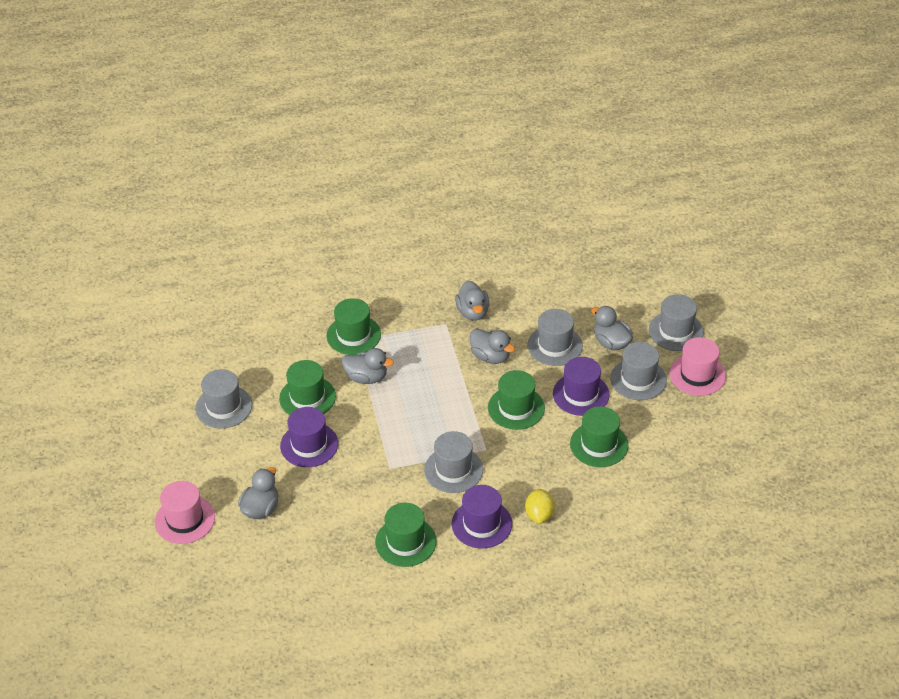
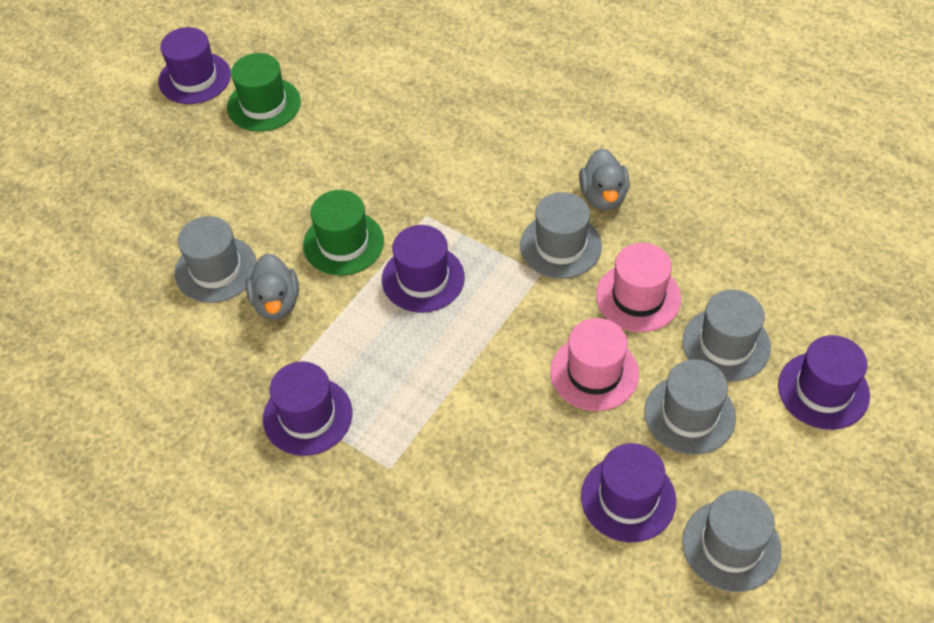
green hat: 5 -> 2
grey duck: 5 -> 2
purple hat: 3 -> 5
yellow lemon: 1 -> 0

